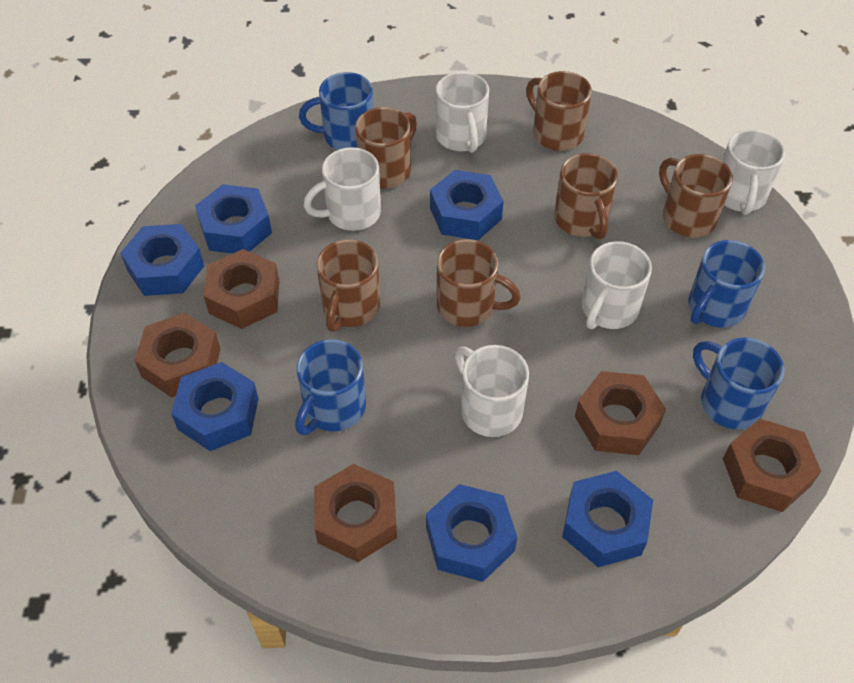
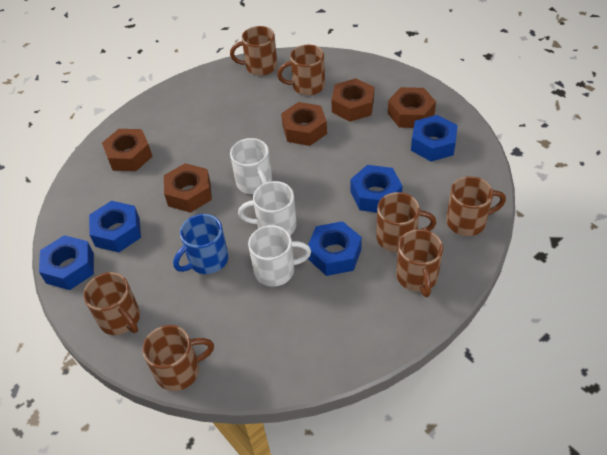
blue mug: 4 -> 1
blue nut: 6 -> 5
brown mug: 6 -> 7
white mug: 5 -> 3

